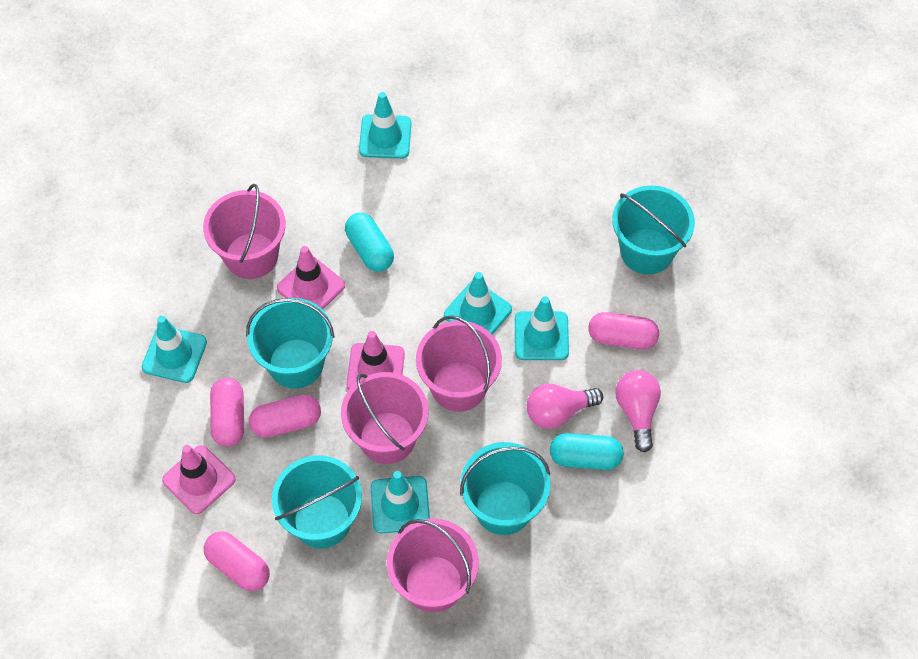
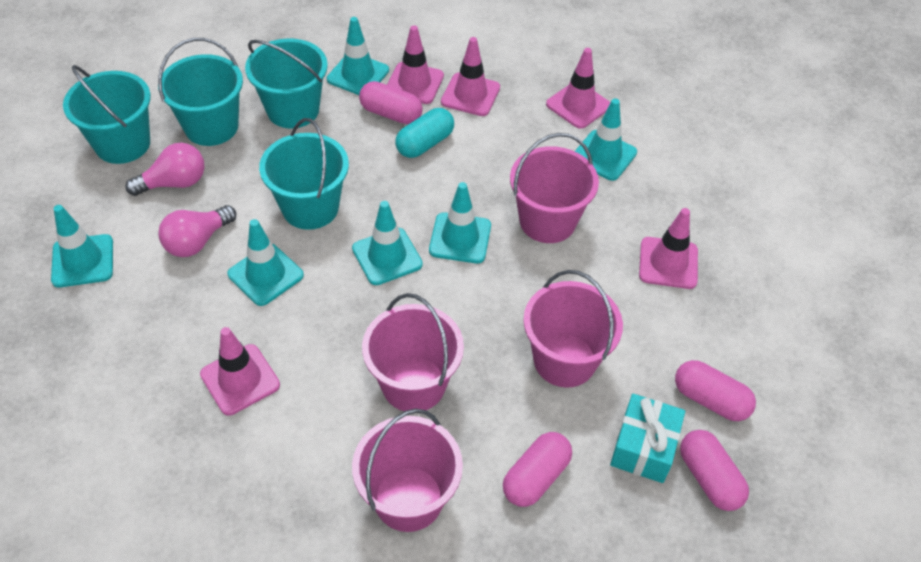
pink traffic cone: 3 -> 5
turquoise capsule: 2 -> 1
turquoise gift: 0 -> 1
turquoise traffic cone: 5 -> 6

